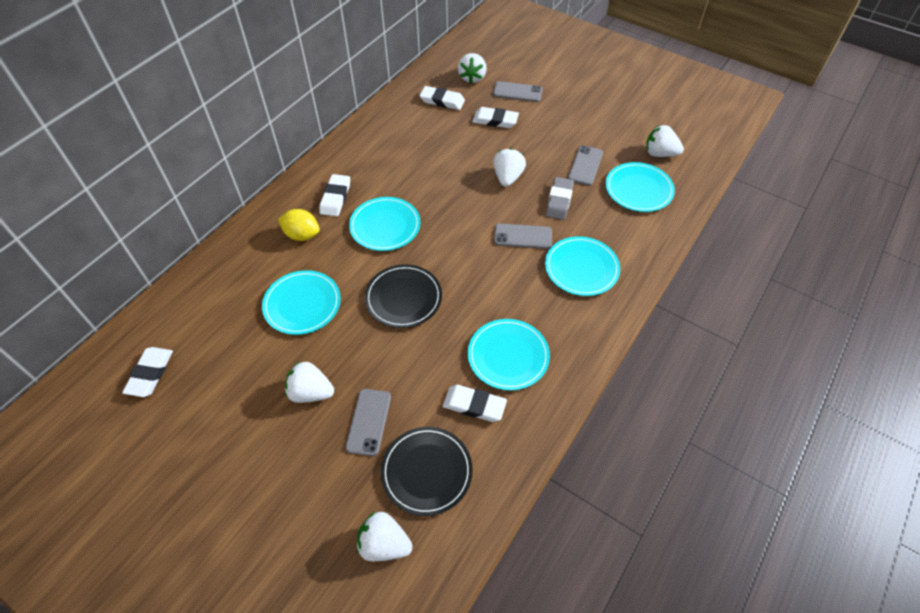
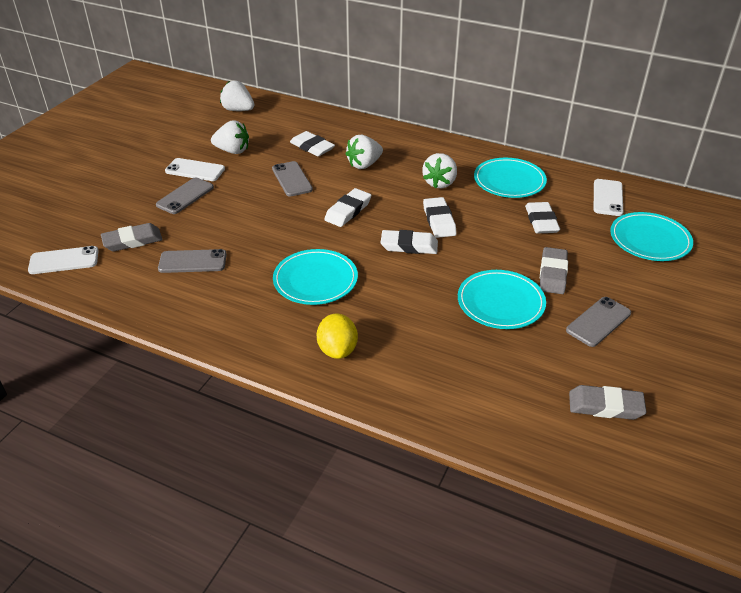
black plate: 2 -> 0
grey eraser: 1 -> 3
turquoise plate: 5 -> 4
white phone: 0 -> 3
white strawberry: 5 -> 4

